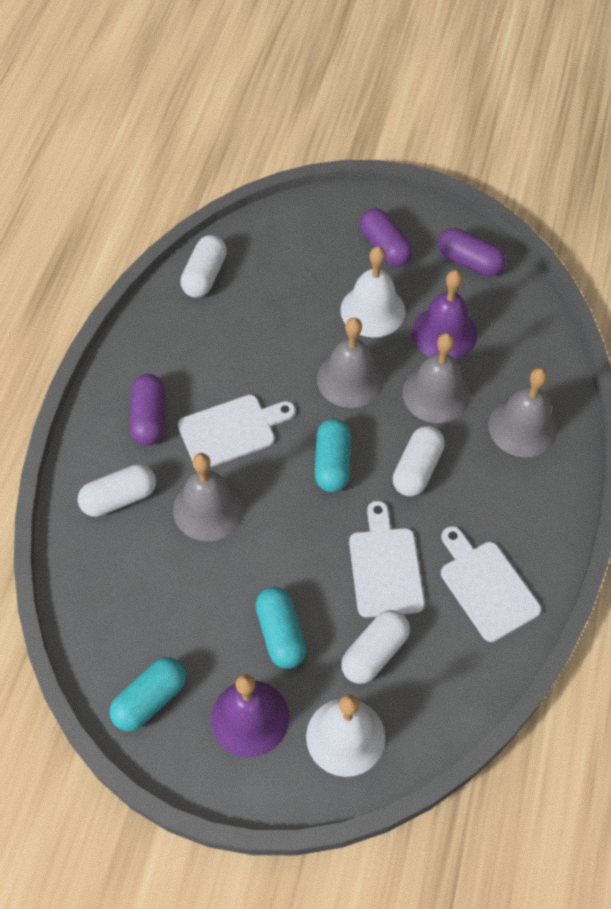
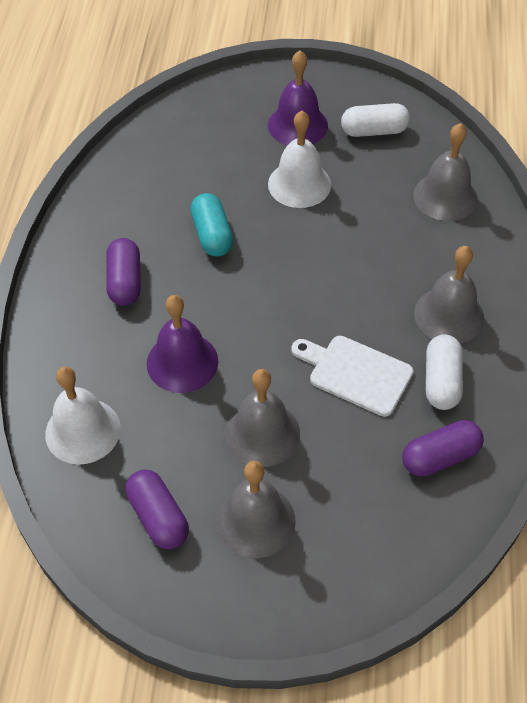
turquoise capsule: 3 -> 1
white capsule: 4 -> 2
white cutting board: 3 -> 1

